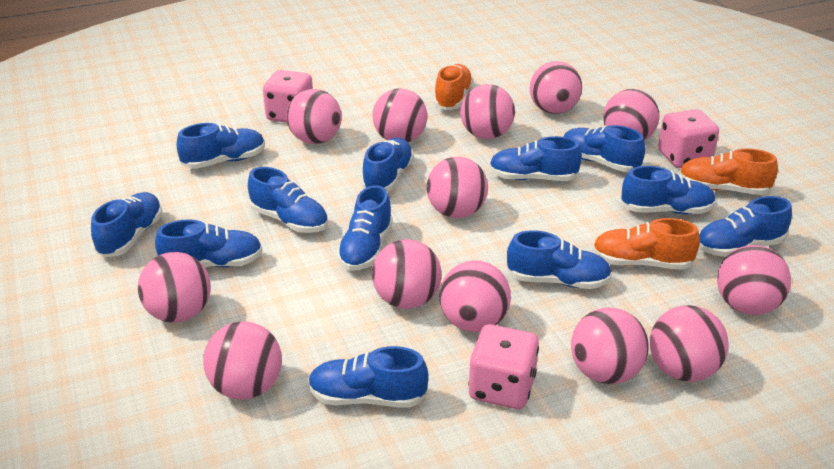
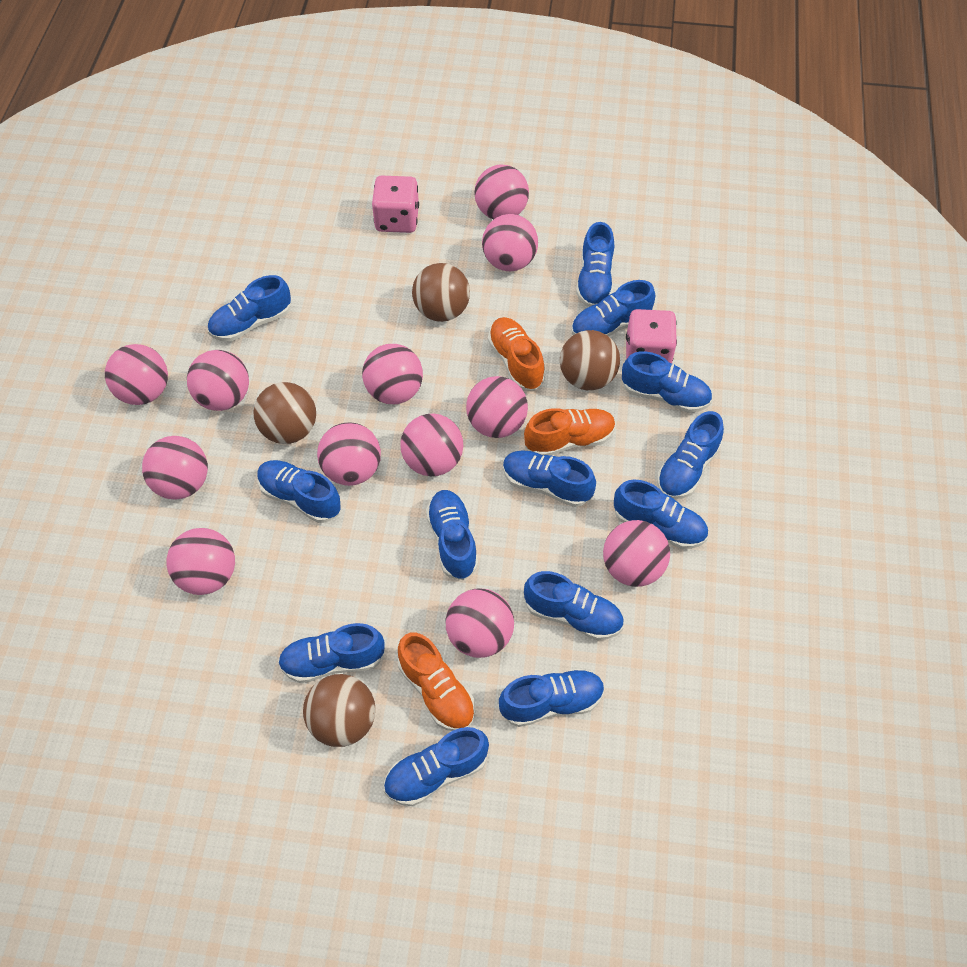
blue shoe: 12 -> 13
brown ball: 0 -> 4
pink ball: 13 -> 12
pink dice: 3 -> 2

